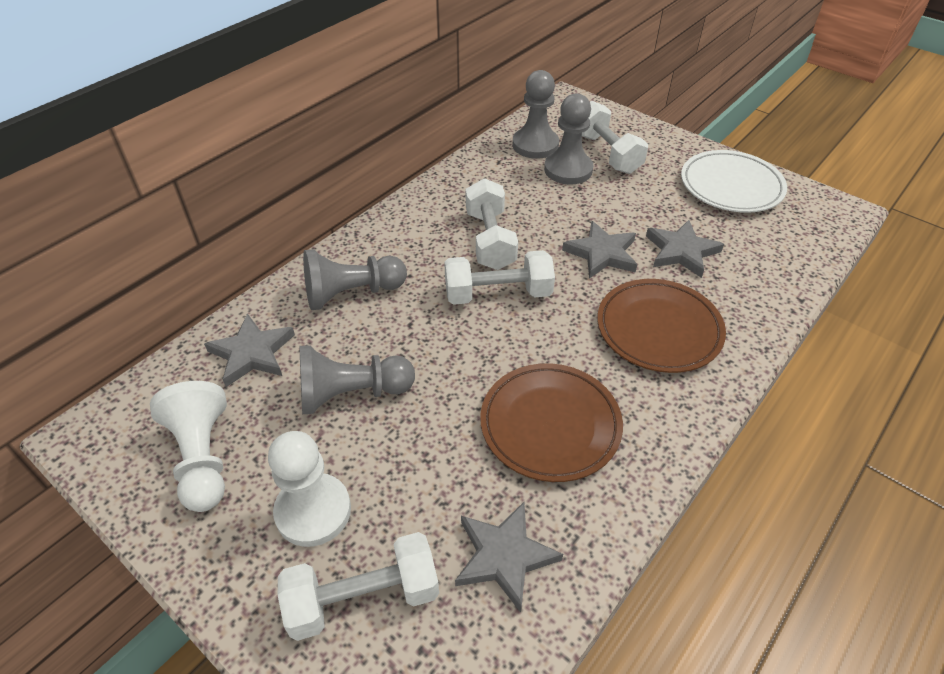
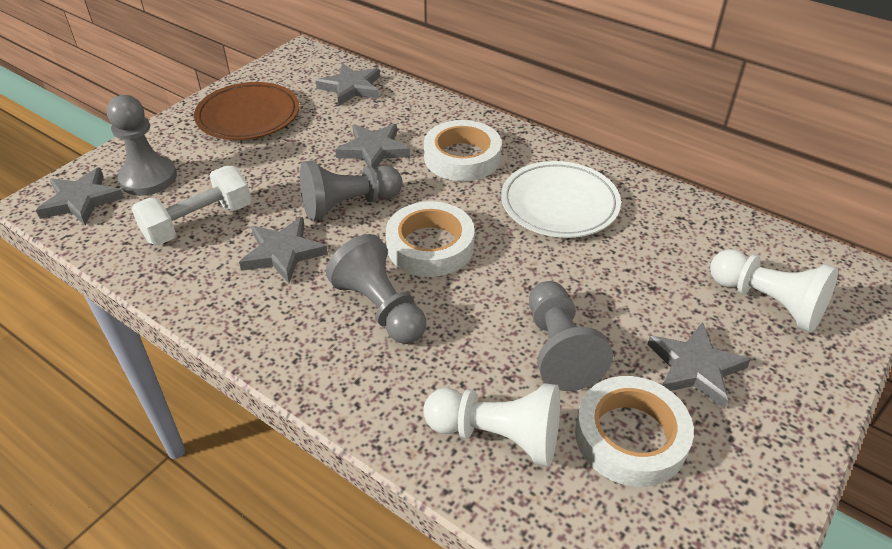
brown plate: 2 -> 1
grey star: 4 -> 5
white dumbbell: 4 -> 1
white tape: 0 -> 3

